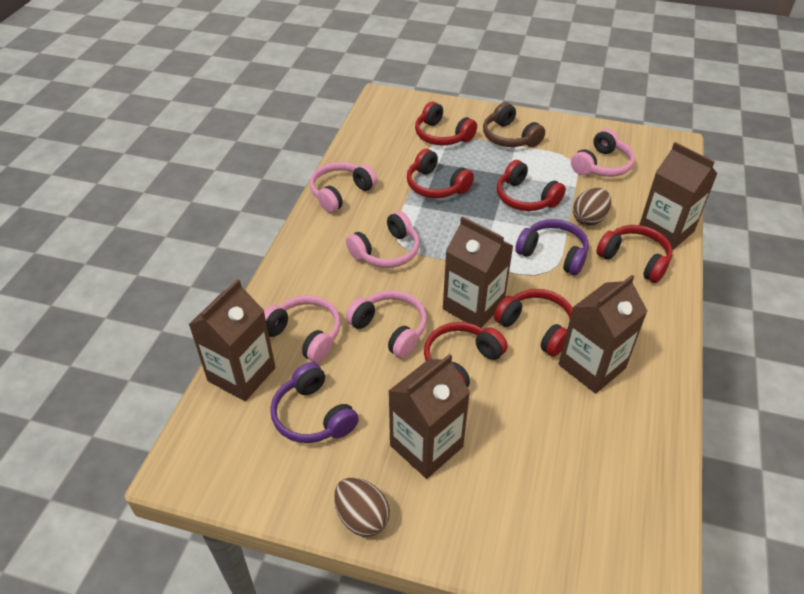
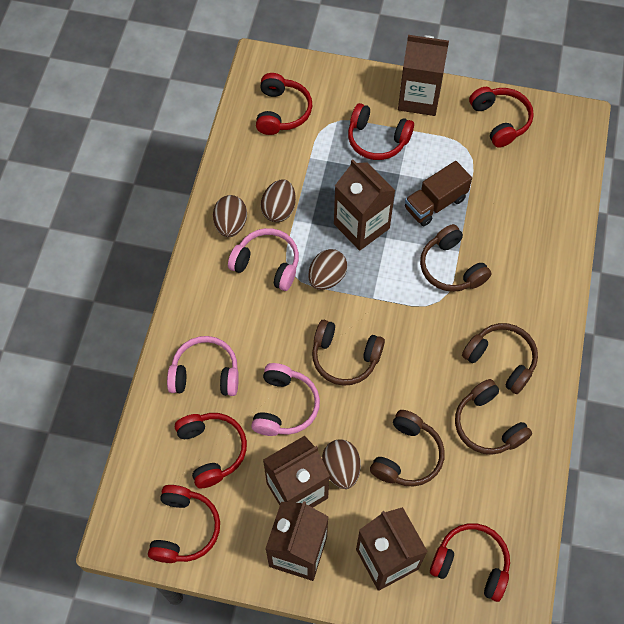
brown egg: 2 -> 4
brown headphones: 1 -> 5
brown truck: 0 -> 1
pink headphones: 5 -> 3
purple headphones: 2 -> 0

